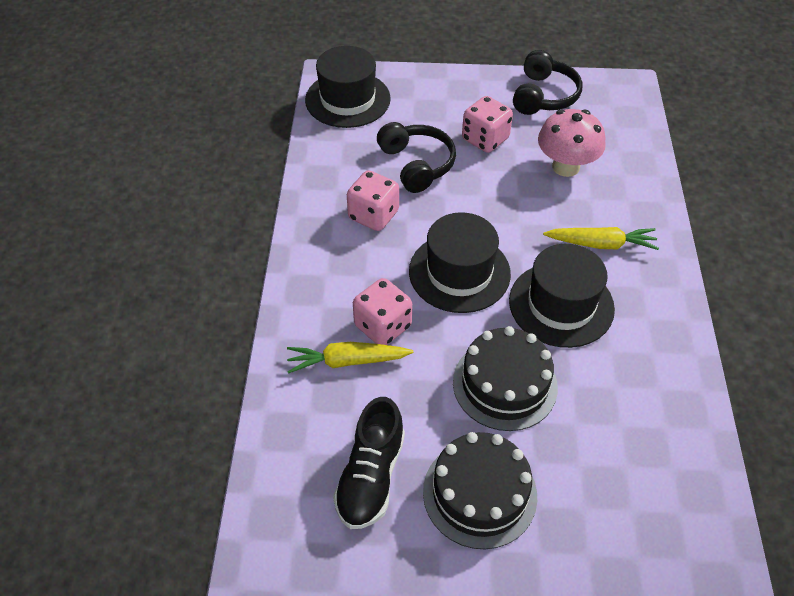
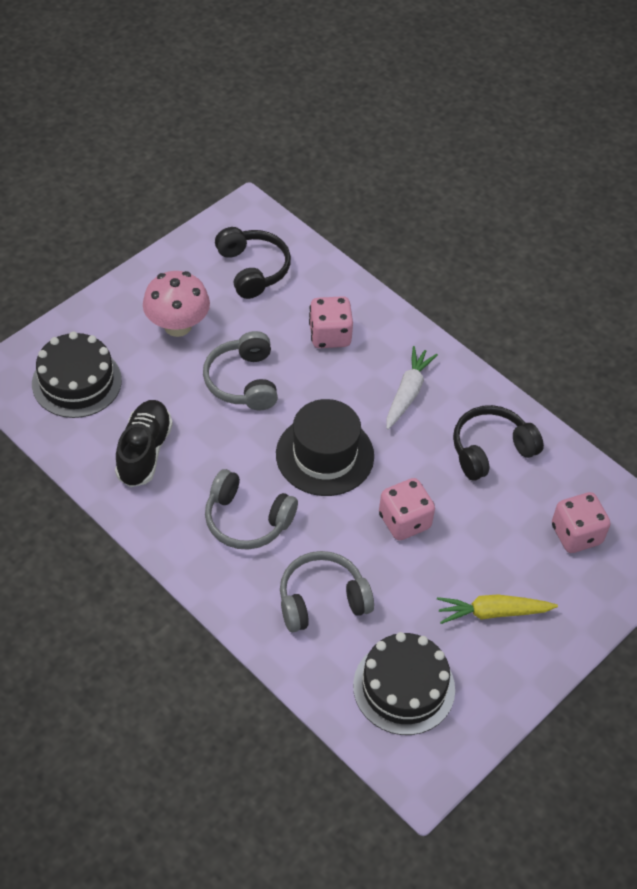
black hat: 3 -> 1
grey headphones: 0 -> 3
white carrot: 0 -> 1
yellow carrot: 2 -> 1

